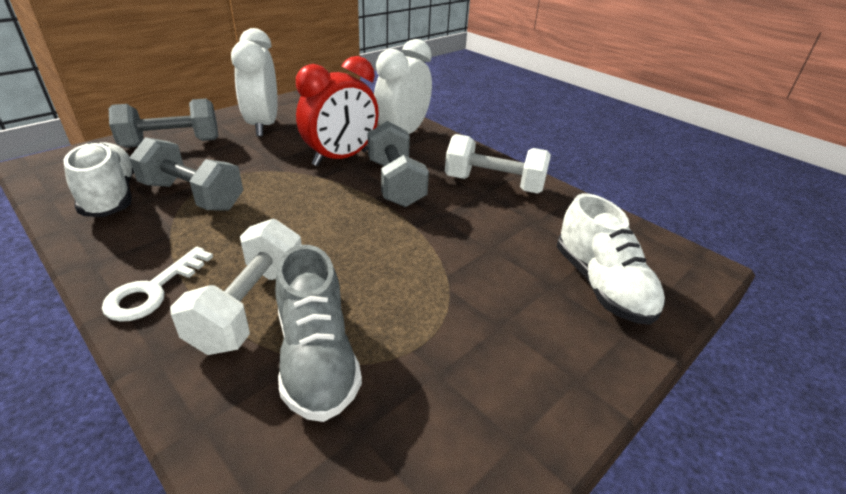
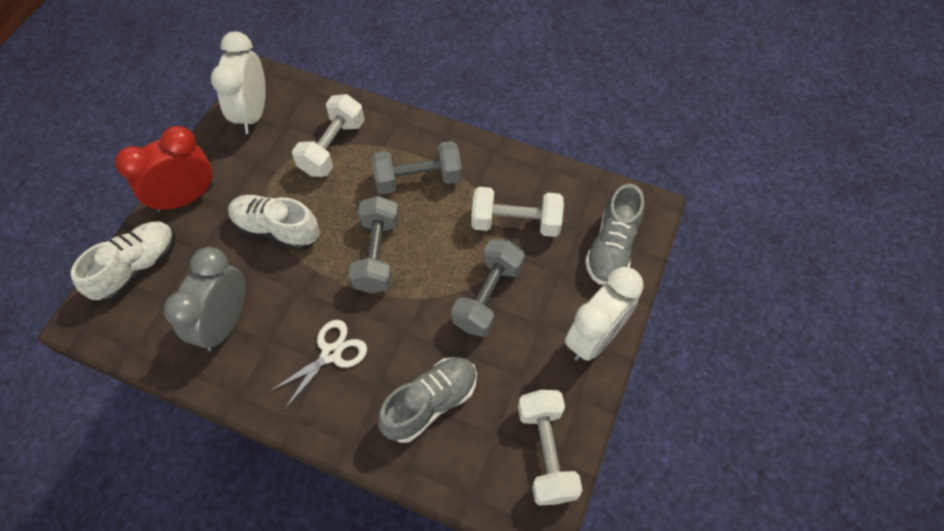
grey clock: 0 -> 1
grey shoe: 1 -> 2
white dumbbell: 2 -> 3
white key: 1 -> 0
white scissors: 0 -> 1

